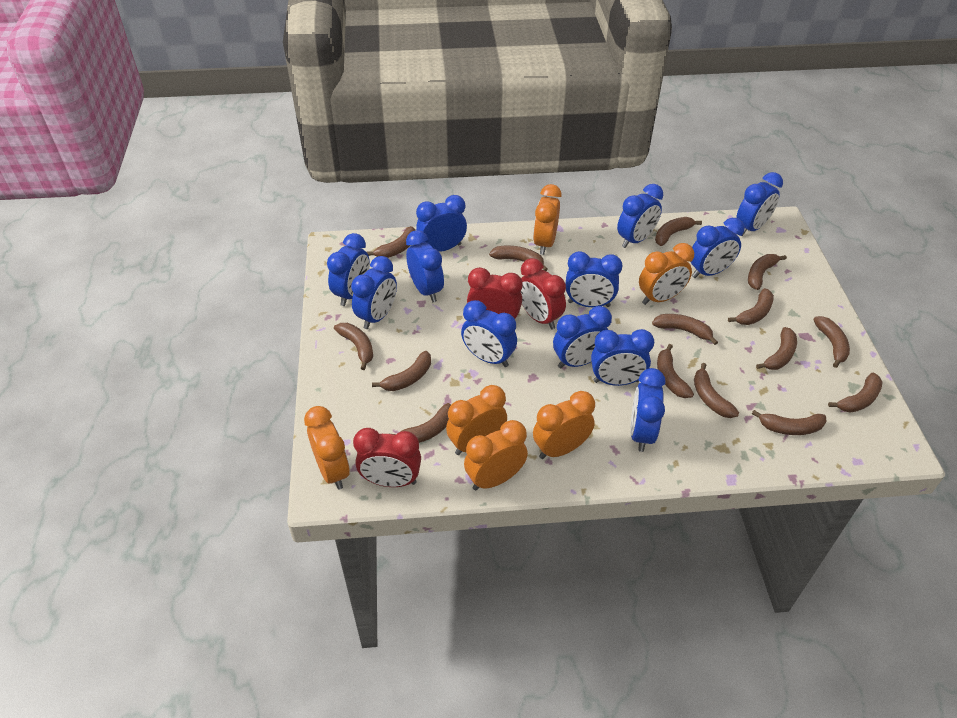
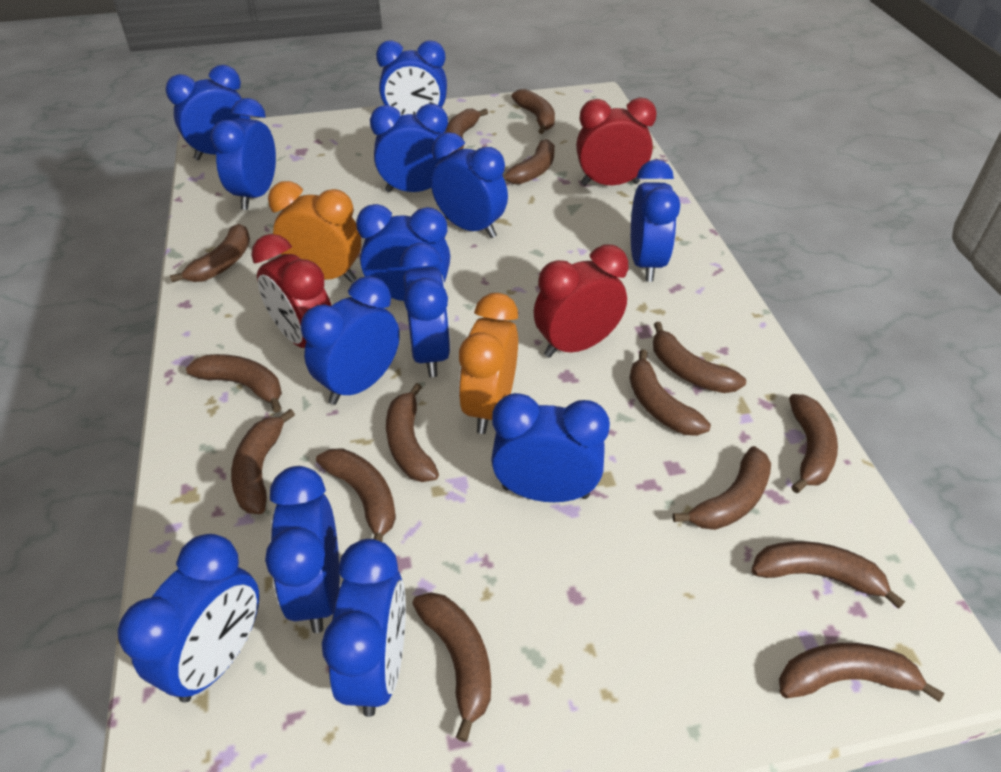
blue clock: 12 -> 13
orange clock: 6 -> 2

